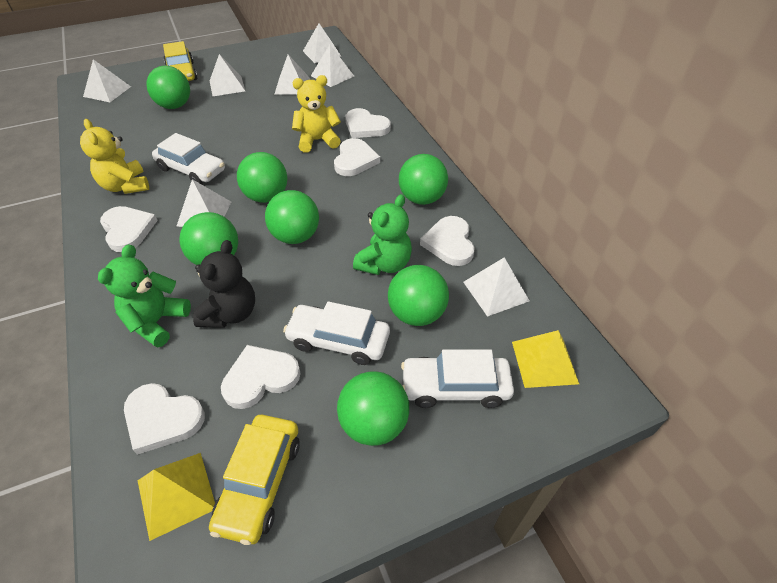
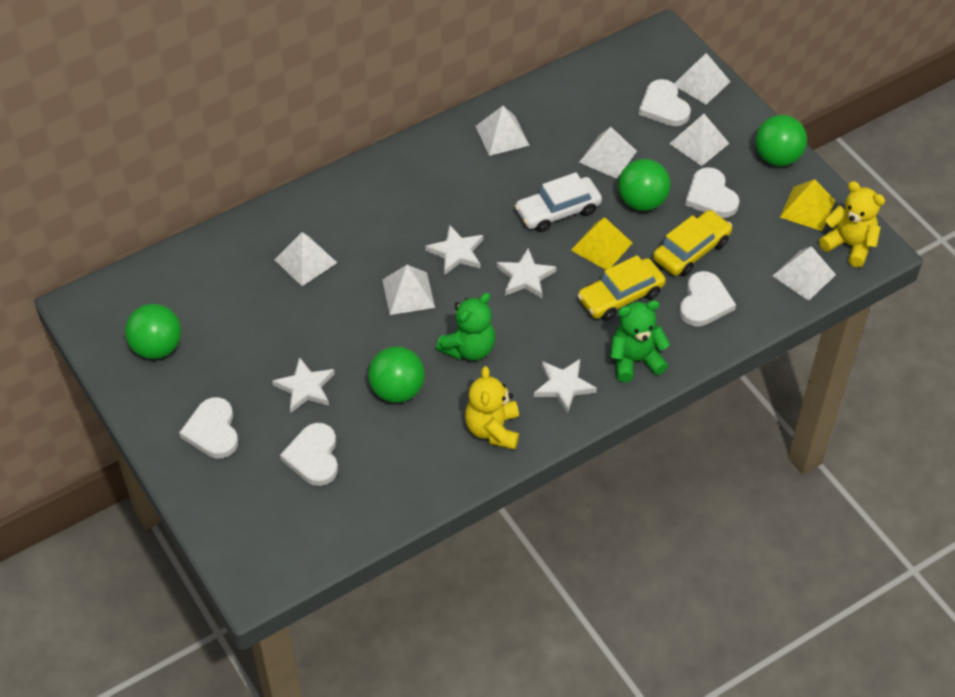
black teddy bear: 1 -> 0
green ball: 7 -> 4
white car: 3 -> 1
white heart: 6 -> 5
white star: 0 -> 4

